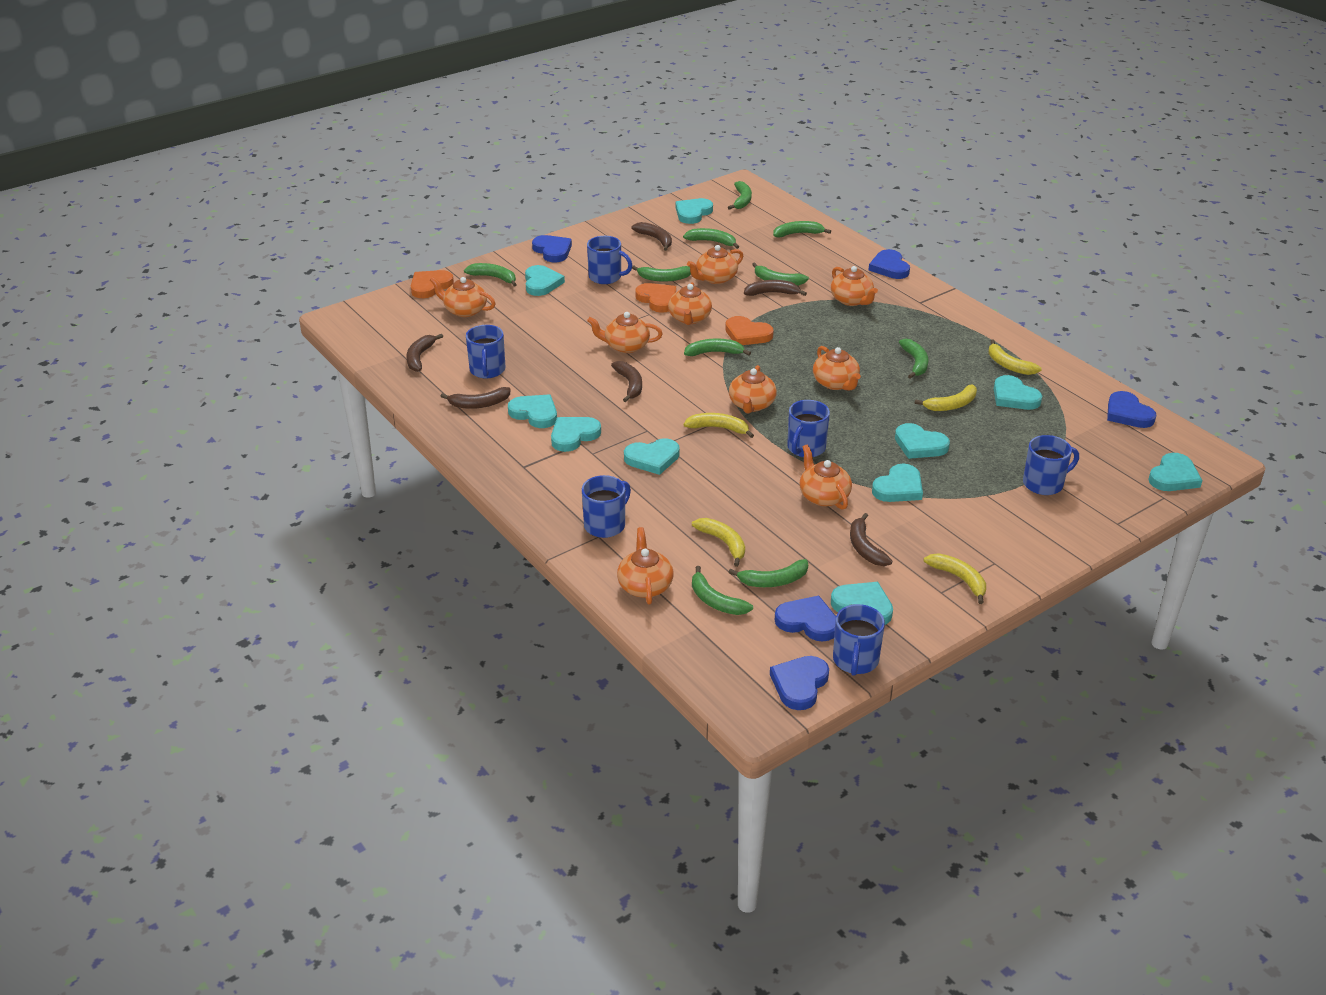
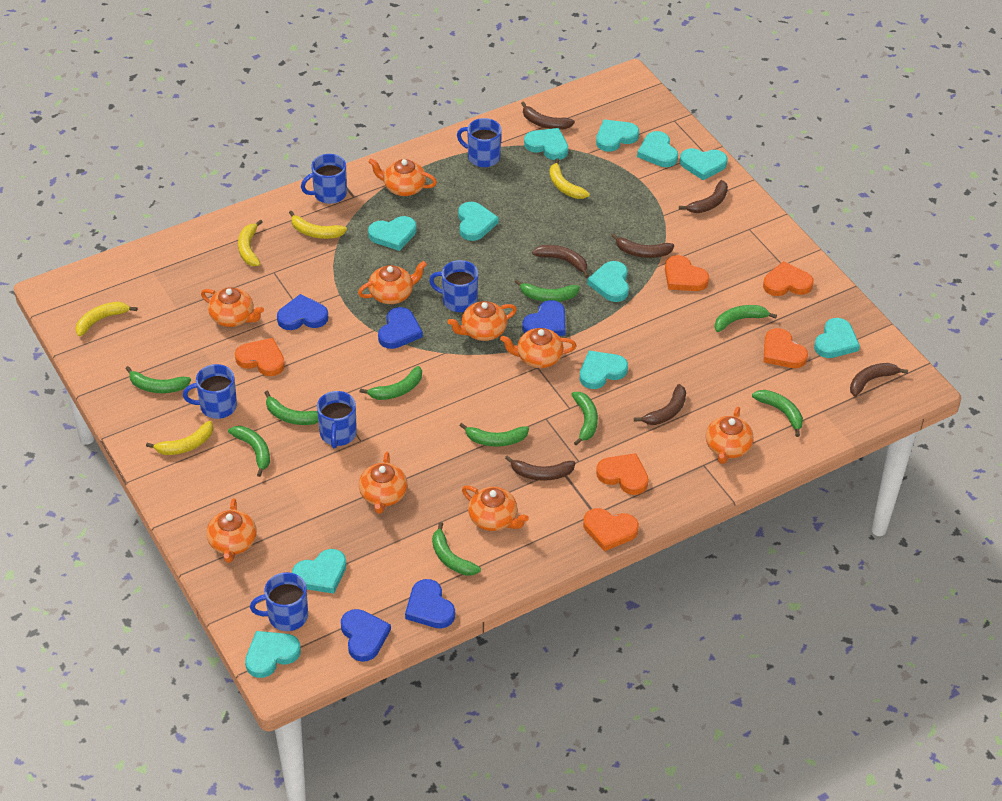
brown banana: 6 -> 7
orange heart: 3 -> 6
turquoise heart: 10 -> 11

